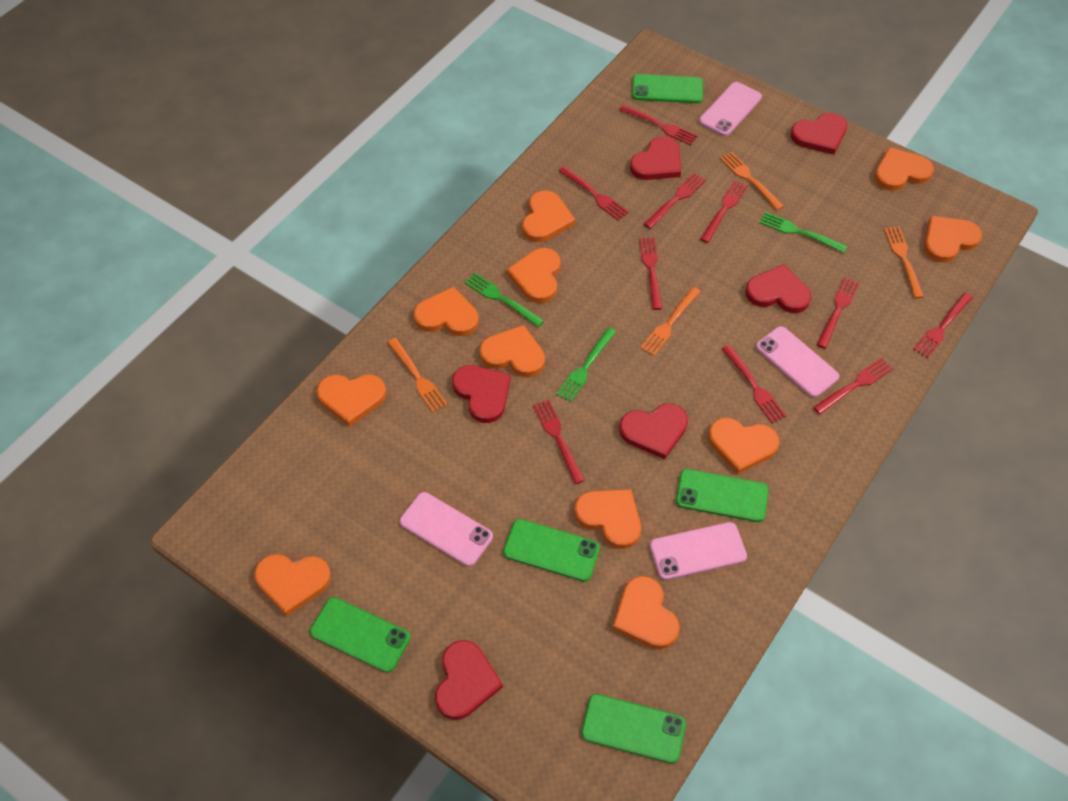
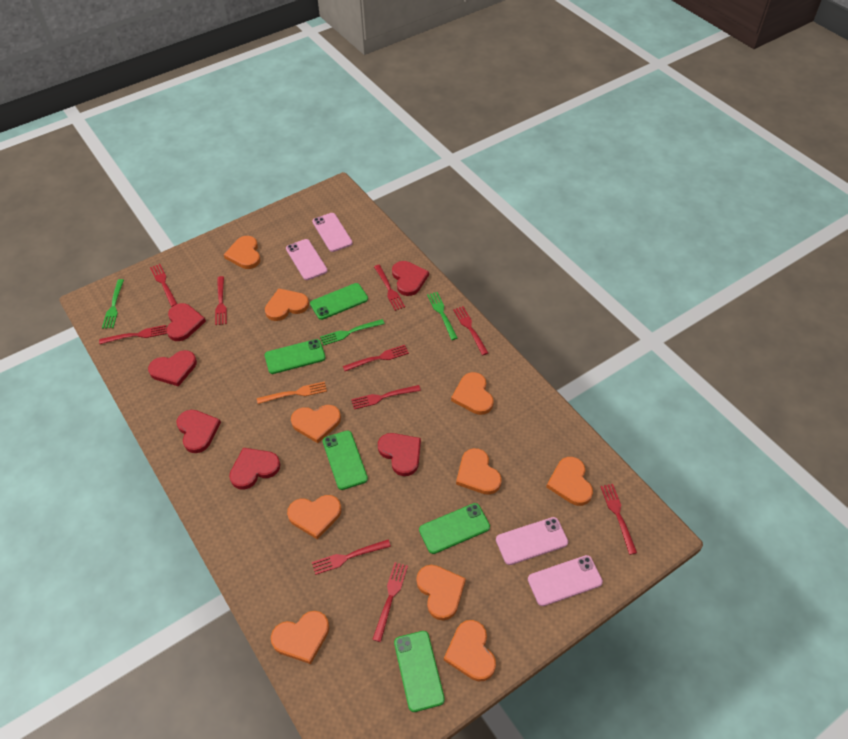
orange fork: 4 -> 1
orange heart: 11 -> 10

